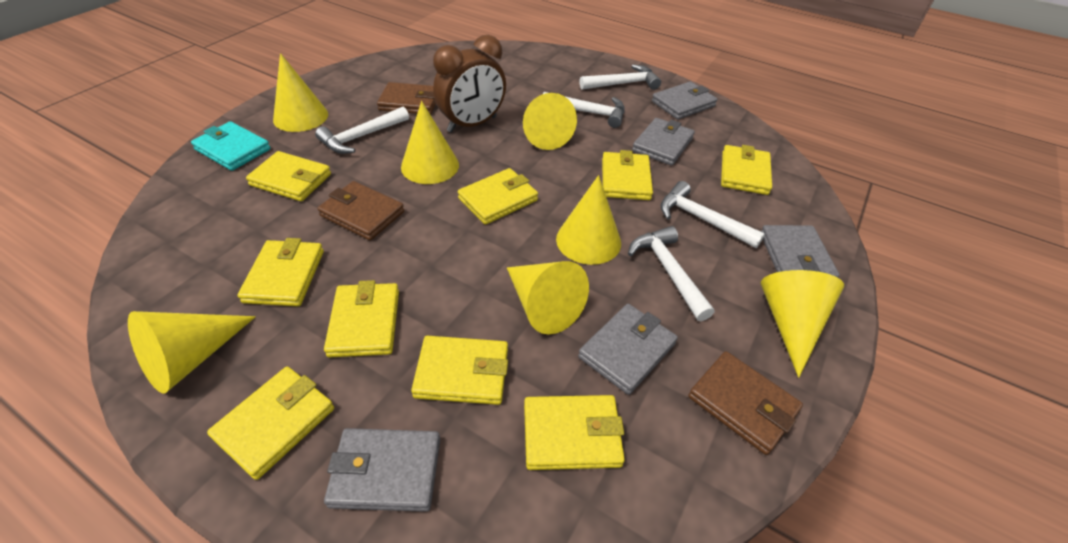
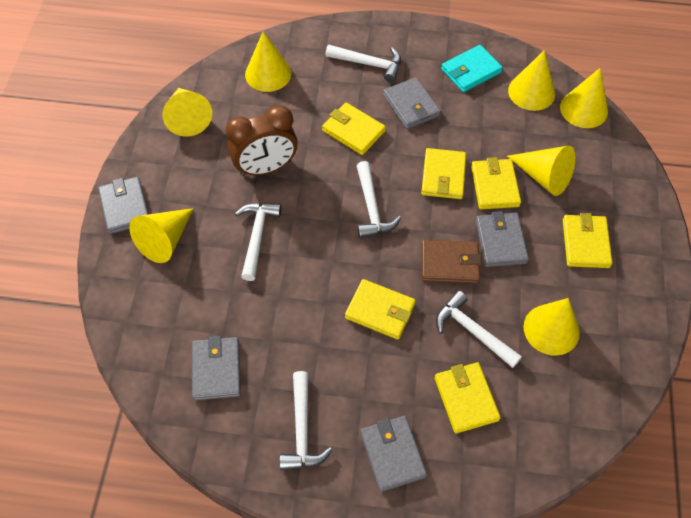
brown wallet: 3 -> 1
yellow wallet: 9 -> 6

